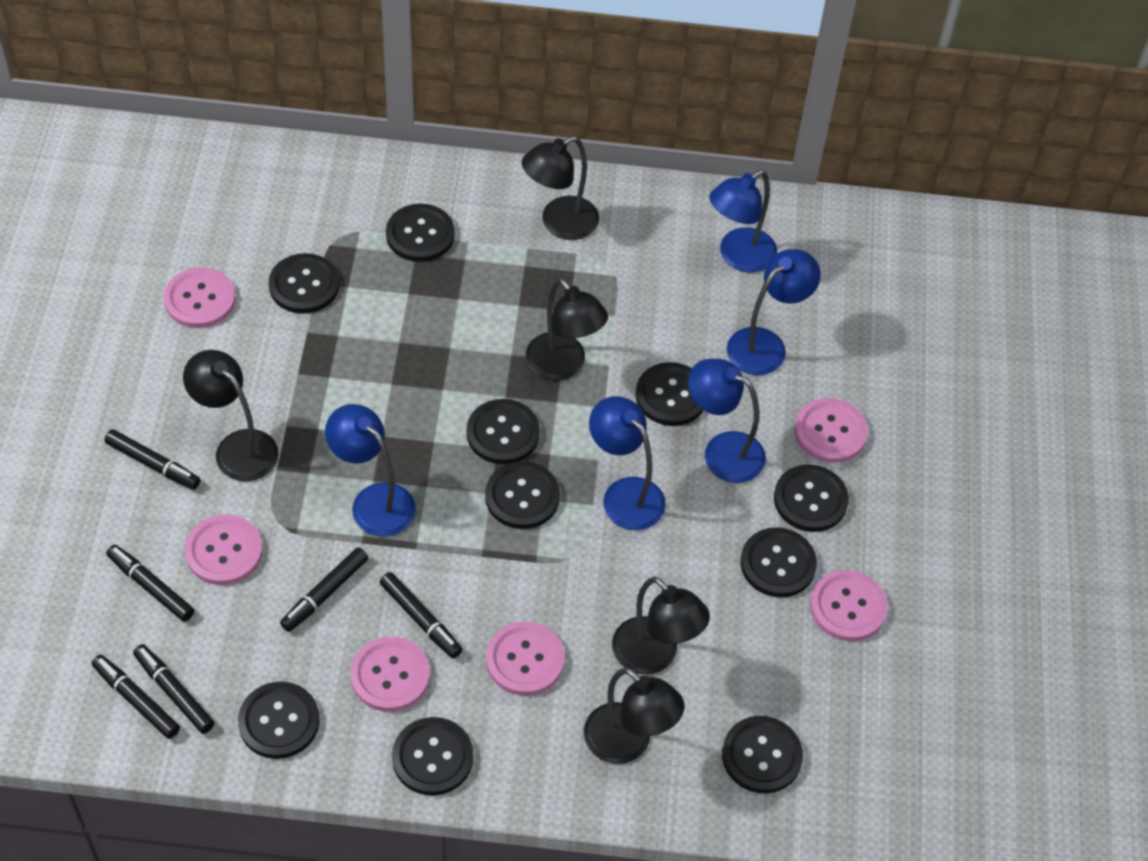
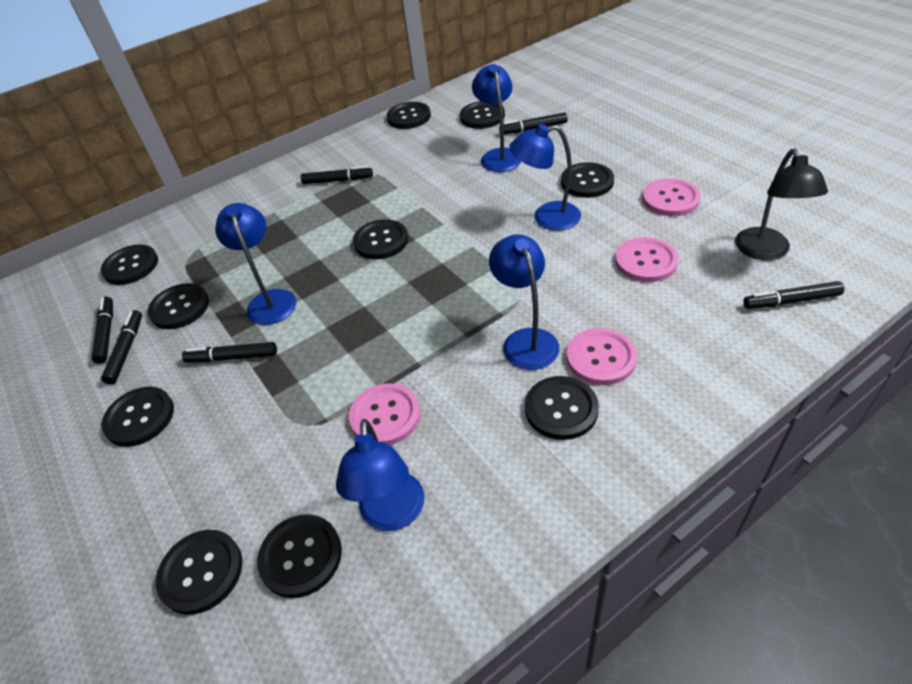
black lamp: 5 -> 1
pink button: 6 -> 4

